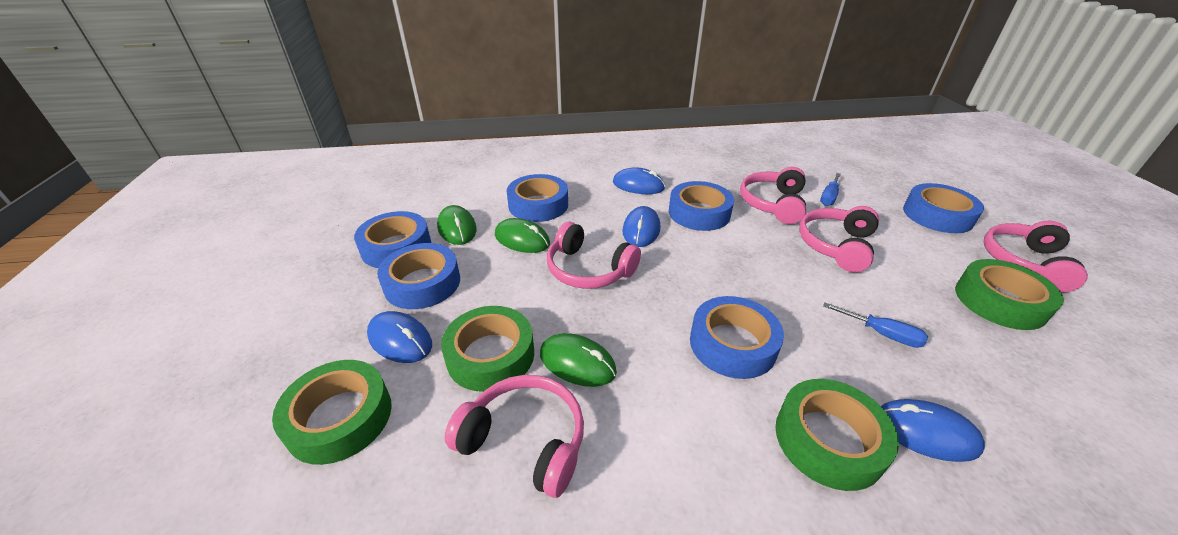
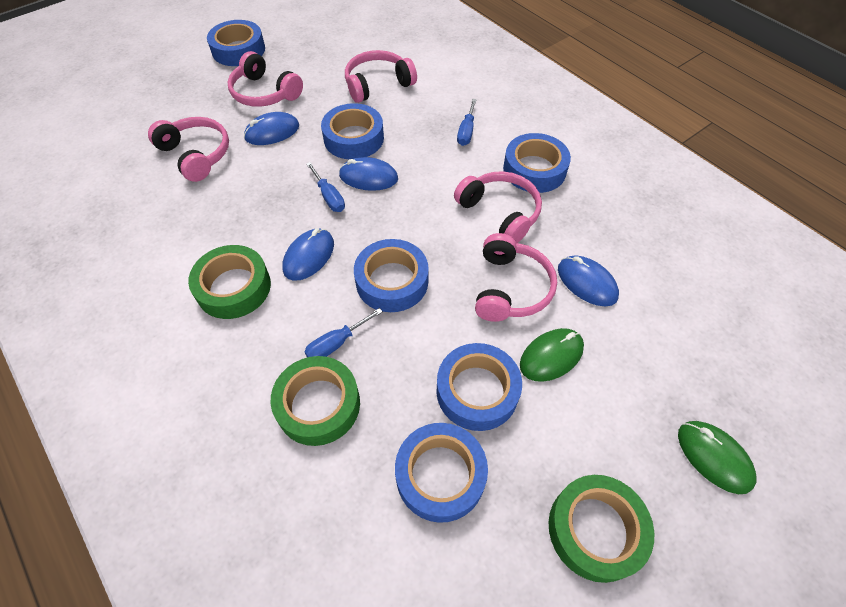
blue screwdriver: 2 -> 3
green mouse: 3 -> 2
green tape: 4 -> 3

